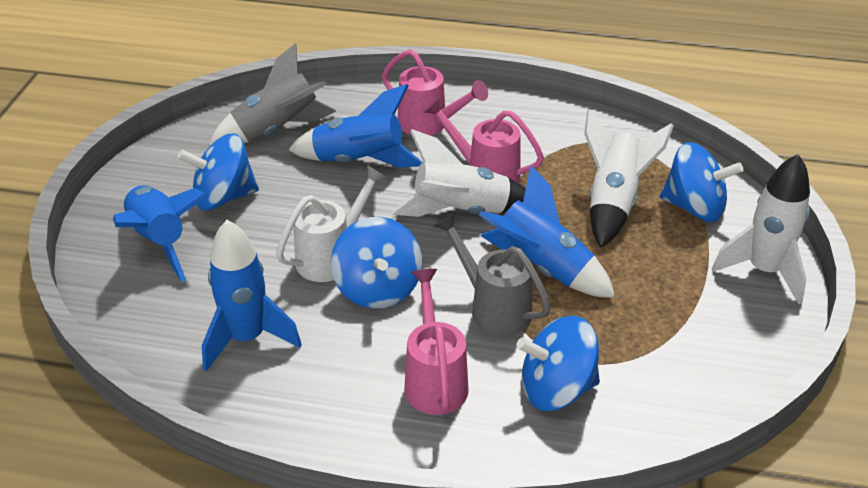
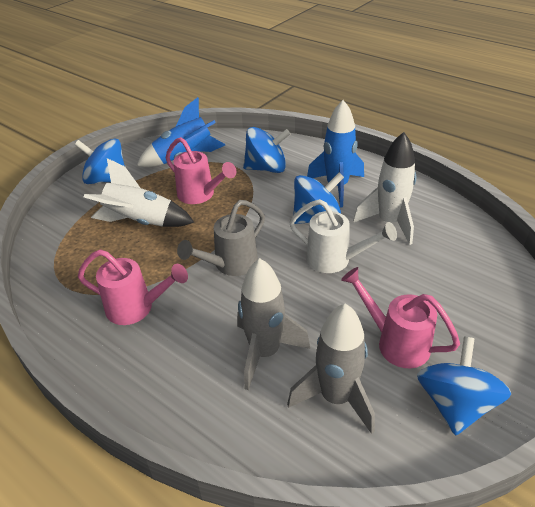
blue rocket: 4 -> 2
grey rocket: 1 -> 2
white rocket: 3 -> 2

